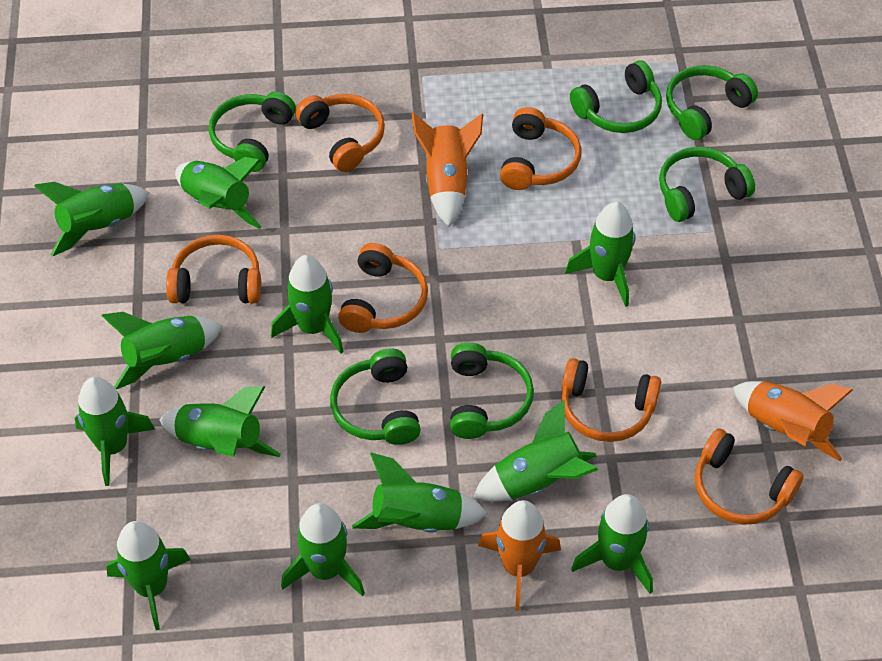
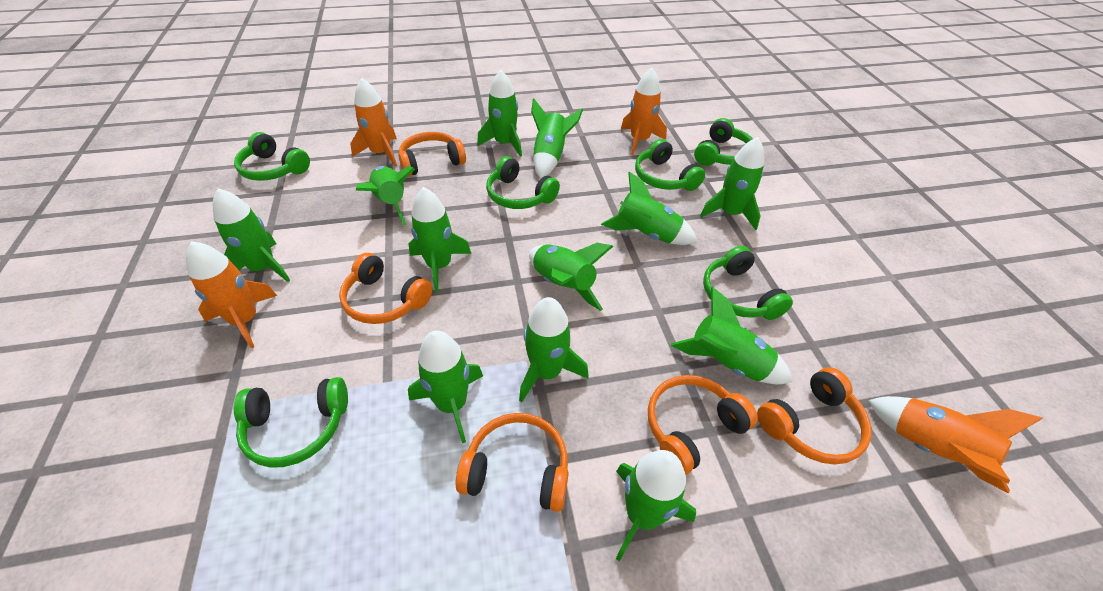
orange headphones: 6 -> 5
orange rocket: 3 -> 4

